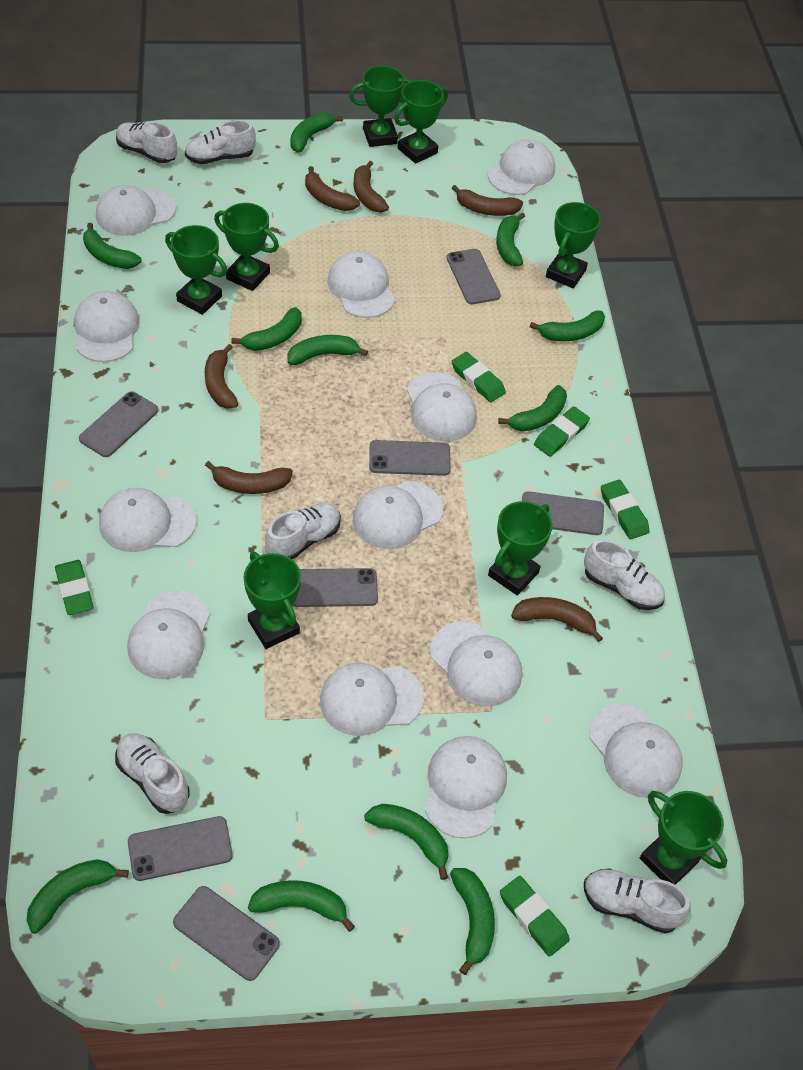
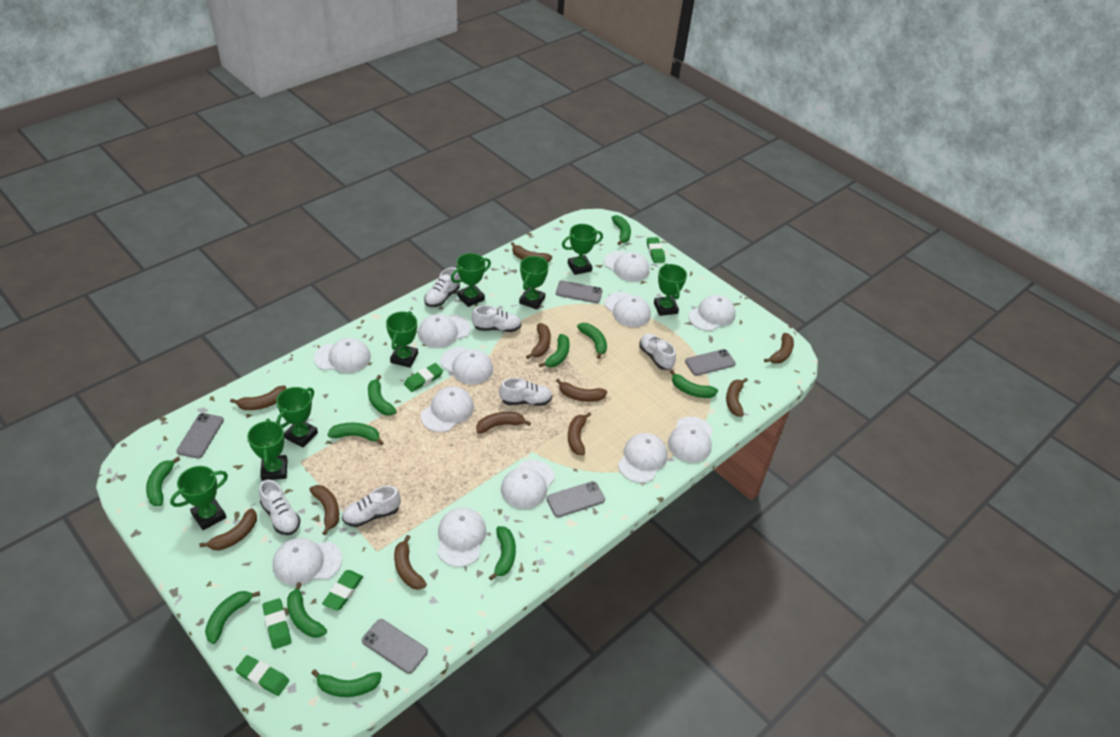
brown banana: 6 -> 11
grey phone: 7 -> 5

